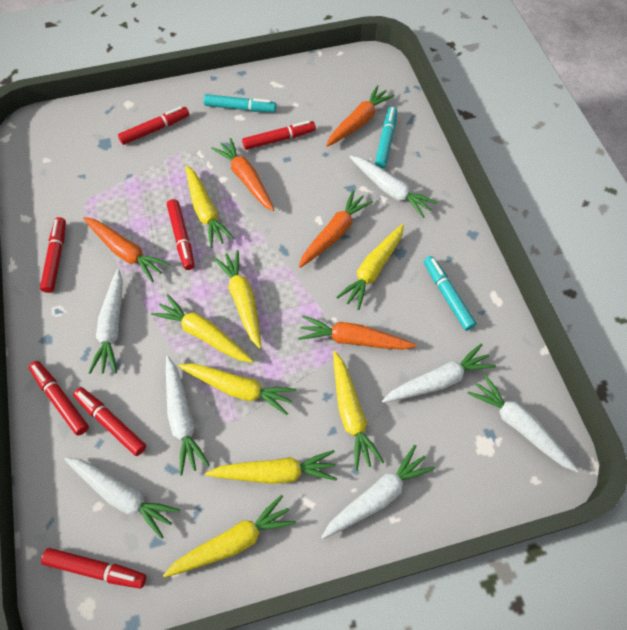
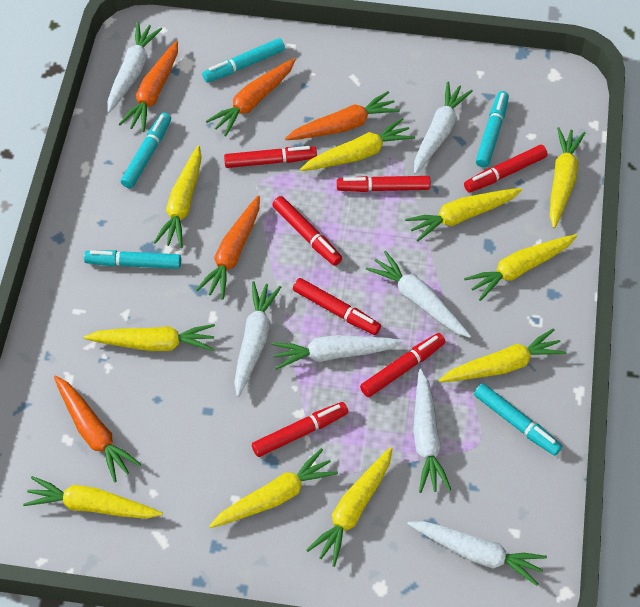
turquoise marker: 3 -> 5
yellow carrot: 8 -> 10

